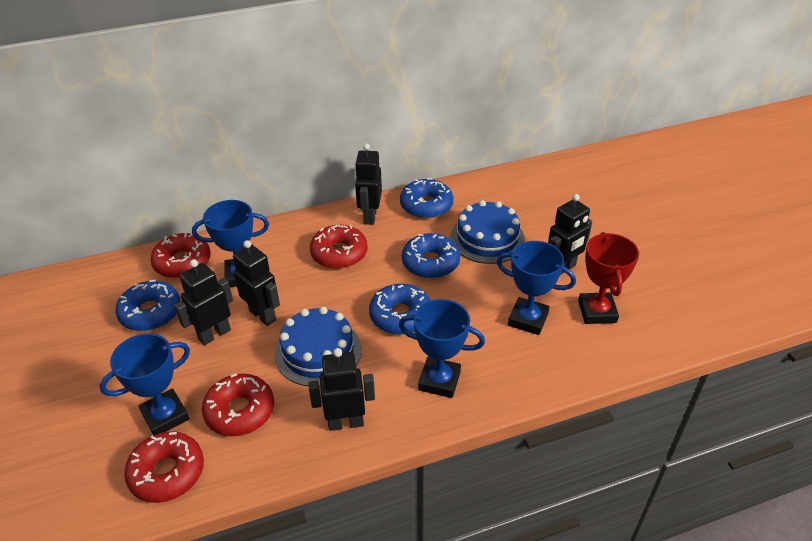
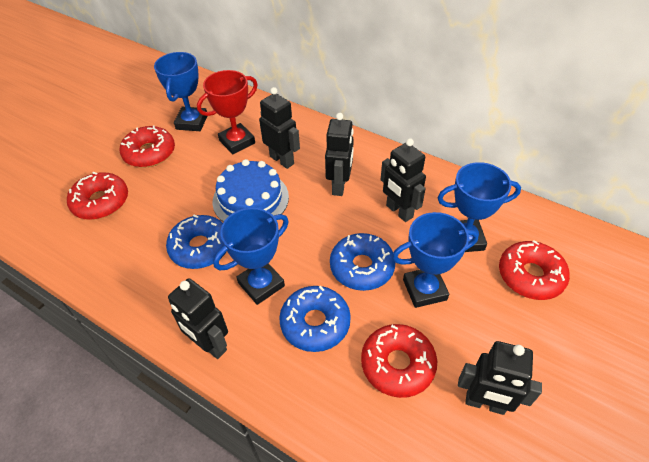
blue cake: 2 -> 1
blue donut: 4 -> 3

